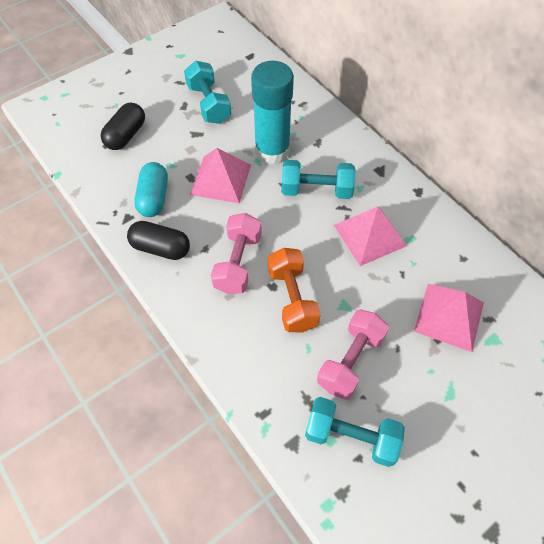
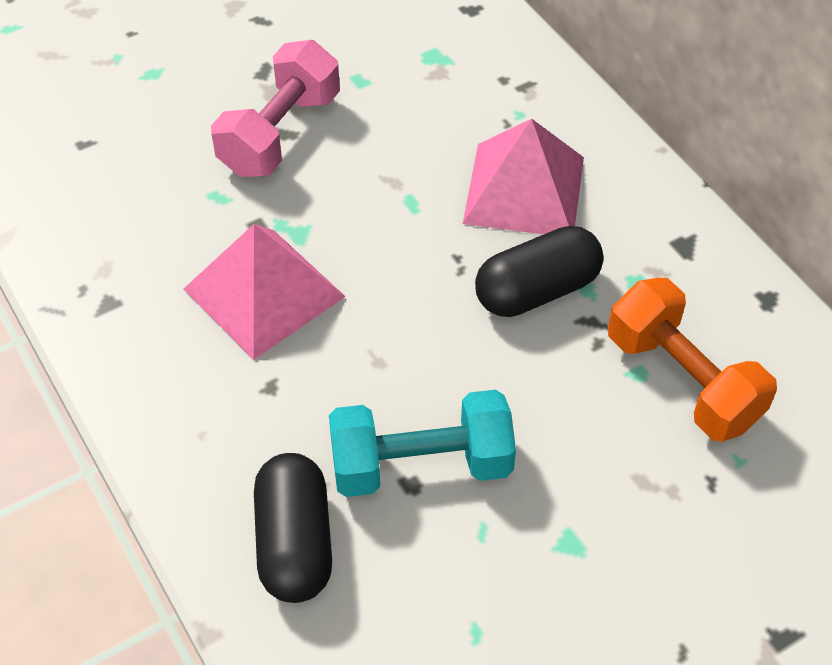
pink dumbbell: 2 -> 1
pink pyramid: 3 -> 2
turquoise capsule: 1 -> 0
turquoise dumbbell: 3 -> 1
turquoise glue stick: 1 -> 0

